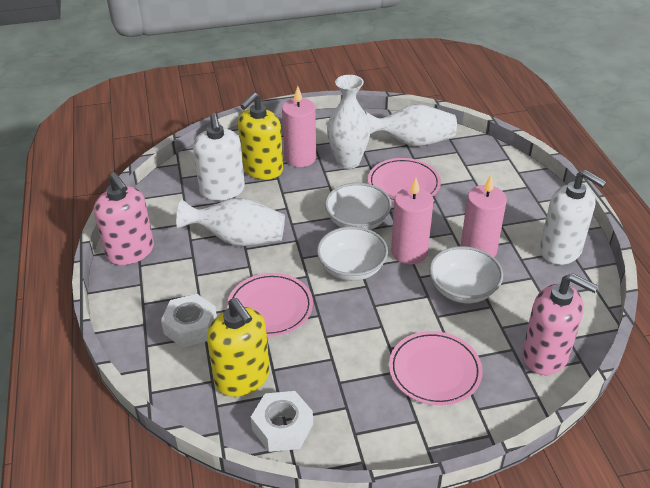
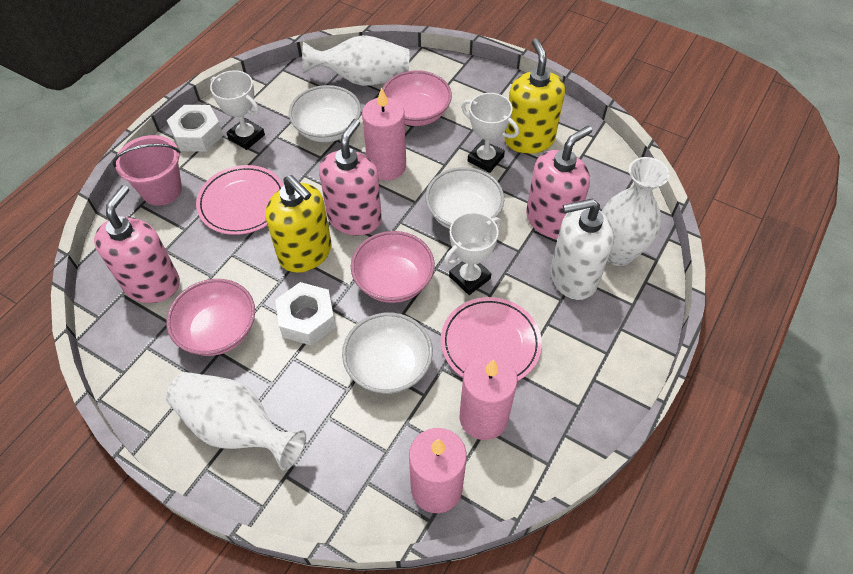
pink bowl: 0 -> 3
pink bucket: 0 -> 1
pink plate: 3 -> 2
pink soap dispenser: 2 -> 3
white soap dispenser: 2 -> 1
white trophy: 0 -> 3

